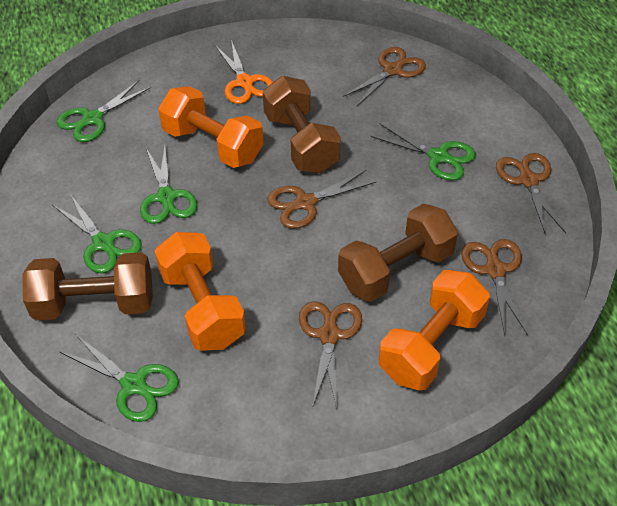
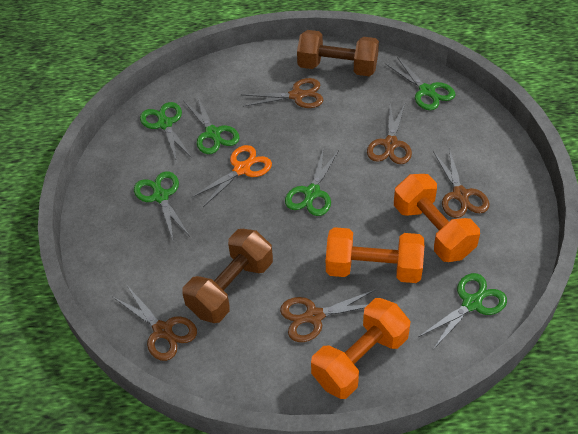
brown dumbbell: 3 -> 2
green scissors: 5 -> 6

